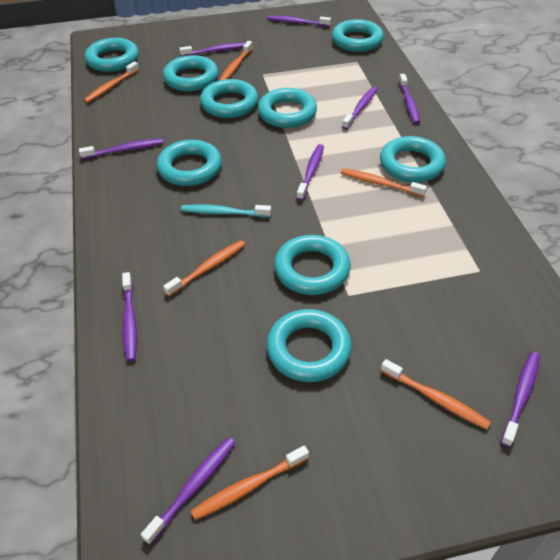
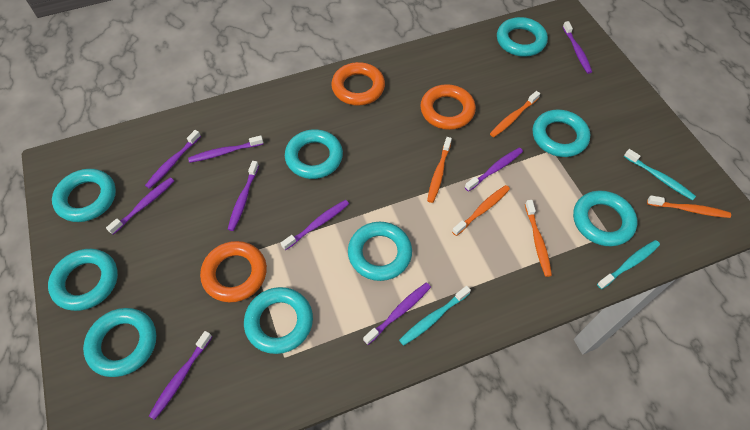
orange ring: 0 -> 3
orange toothbrush: 6 -> 5
turquoise toothbrush: 1 -> 3

